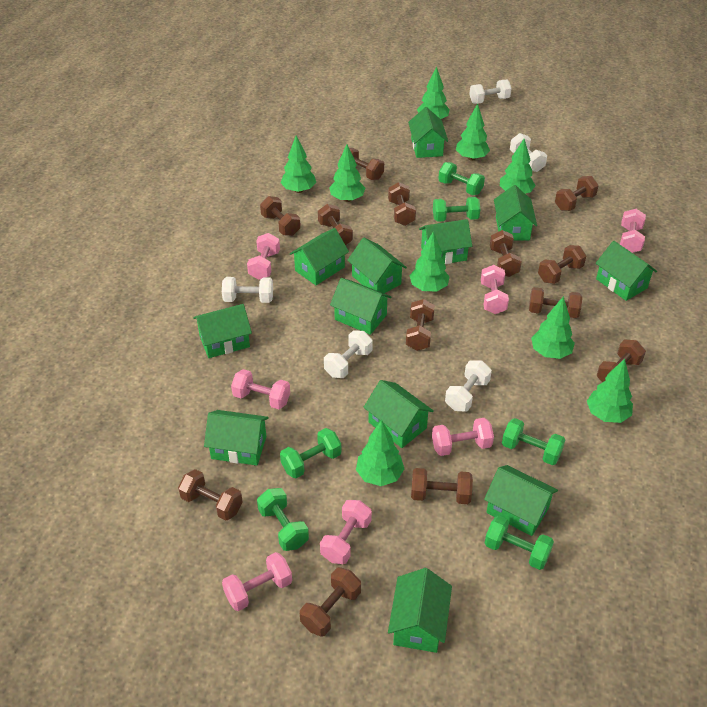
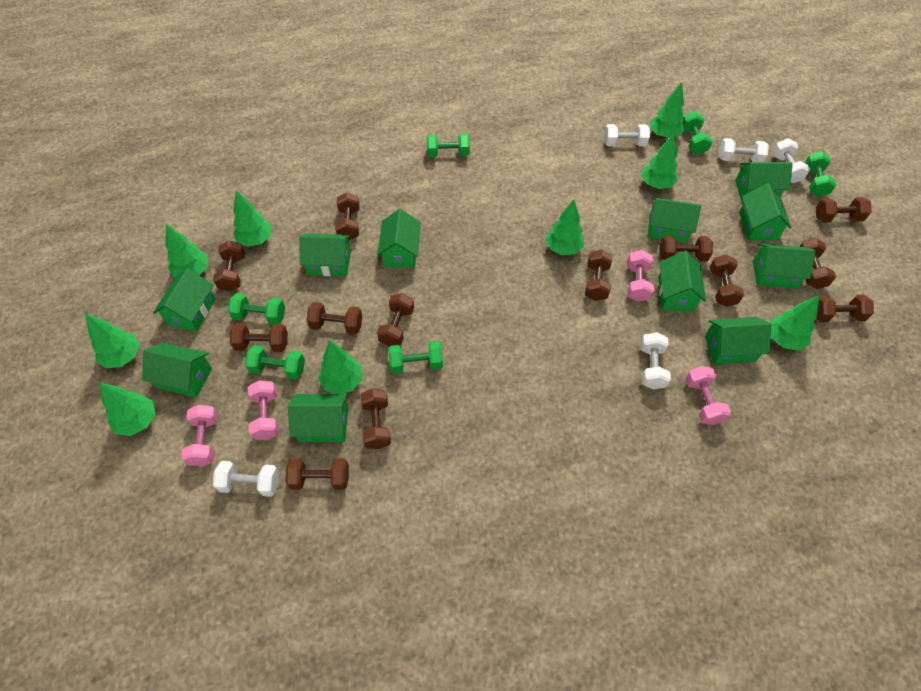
green house: 12 -> 11
pink dumbbell: 7 -> 4

